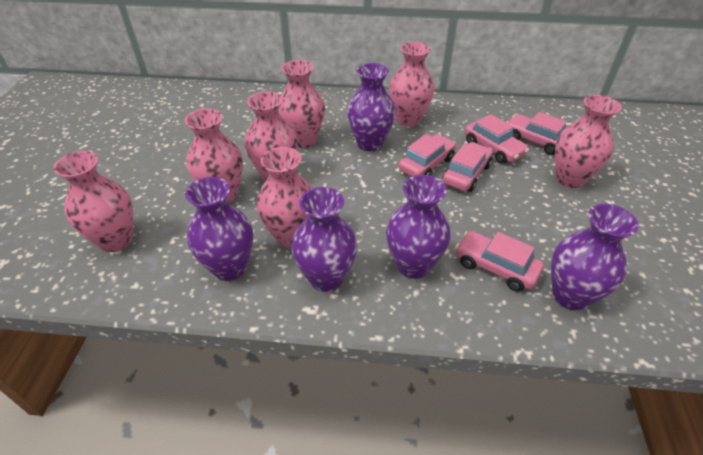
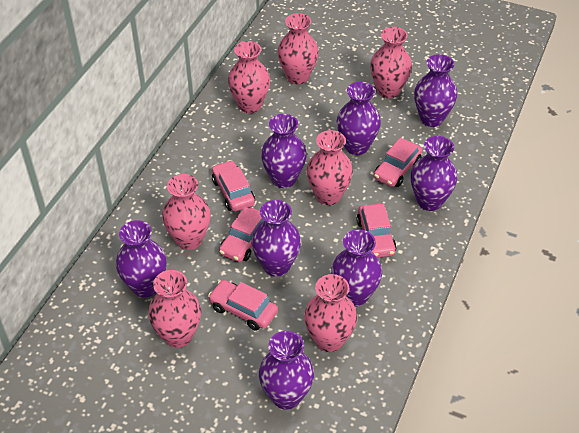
purple vase: 5 -> 8

